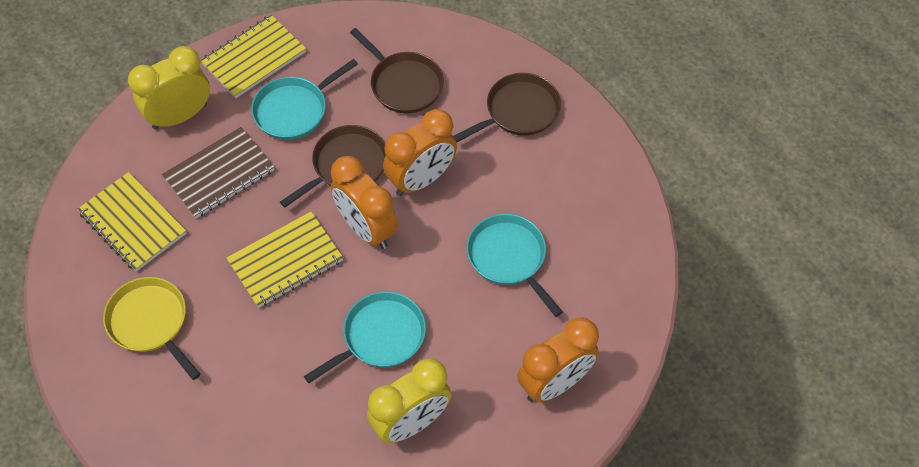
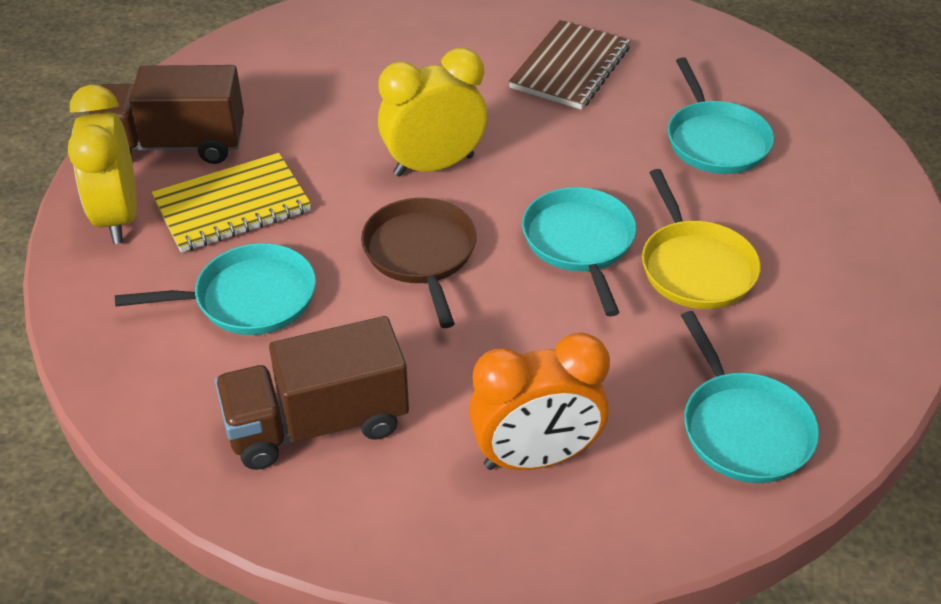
brown pan: 3 -> 1
brown truck: 0 -> 2
orange clock: 3 -> 1
turquoise pan: 3 -> 4
yellow notebook: 3 -> 1

